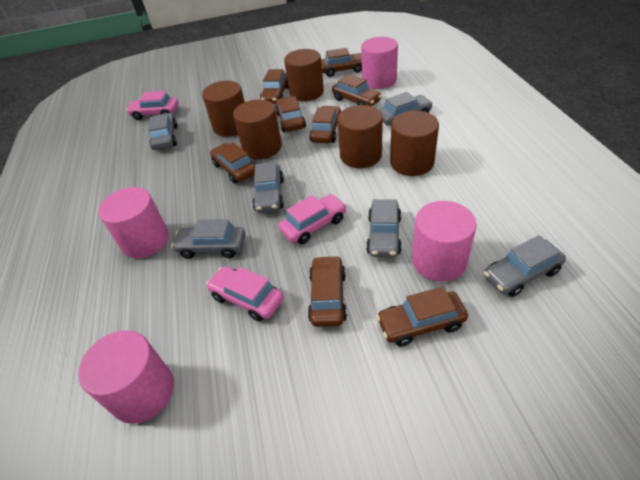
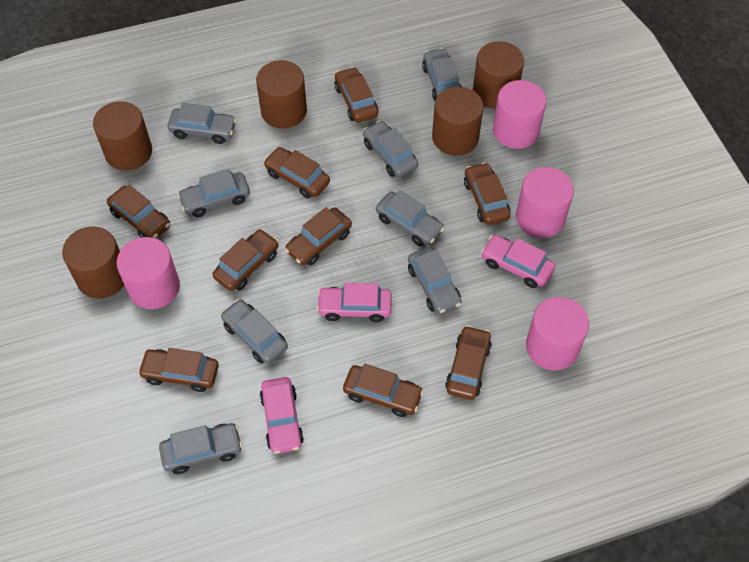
brown car: 8 -> 9
grey car: 6 -> 8

